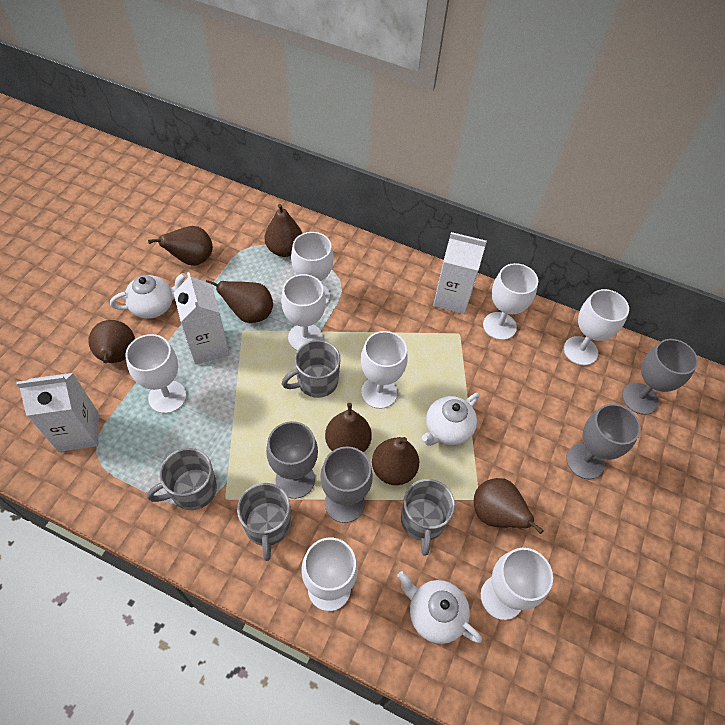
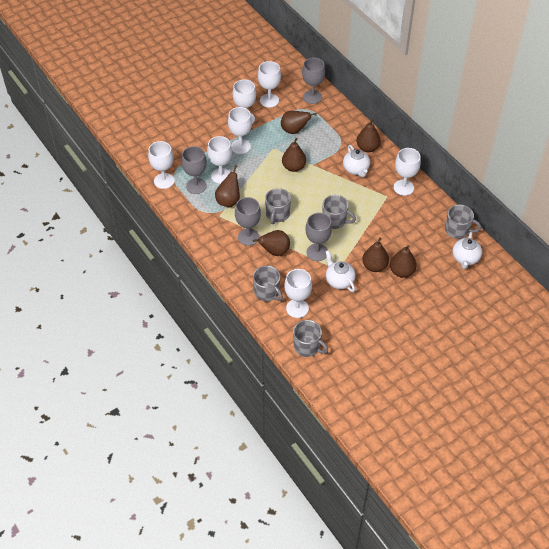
grey mug: 4 -> 5
white carton: 3 -> 0
white goblet: 8 -> 7

